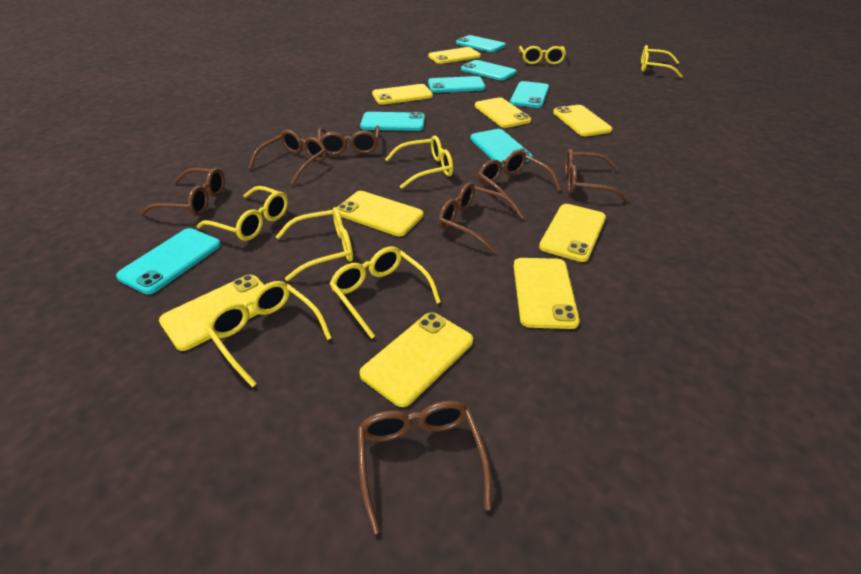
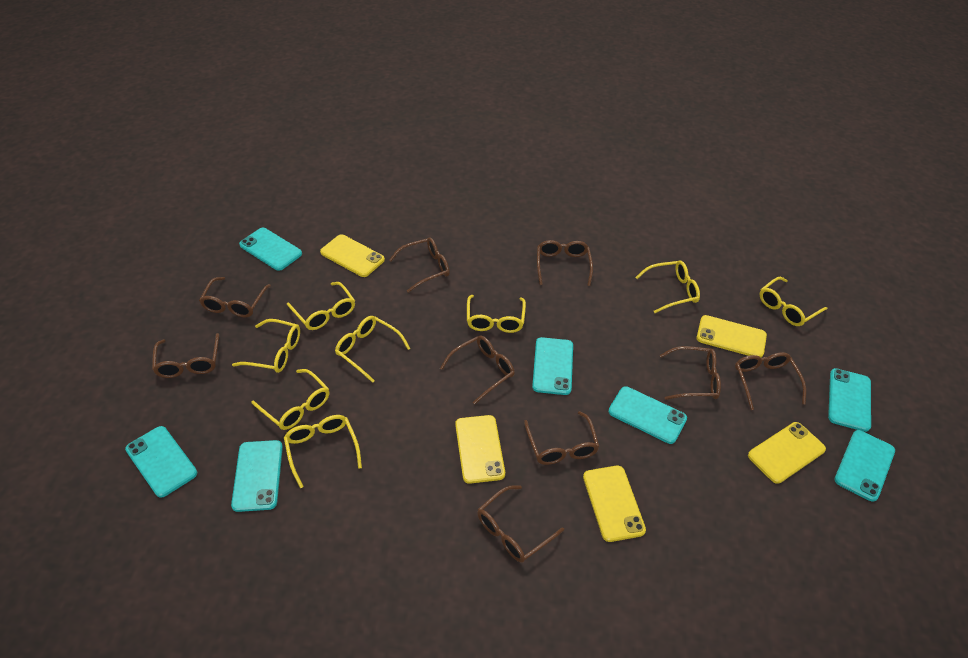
brown glasses: 7 -> 9
yellow glasses: 7 -> 8
yellow phone: 9 -> 5

